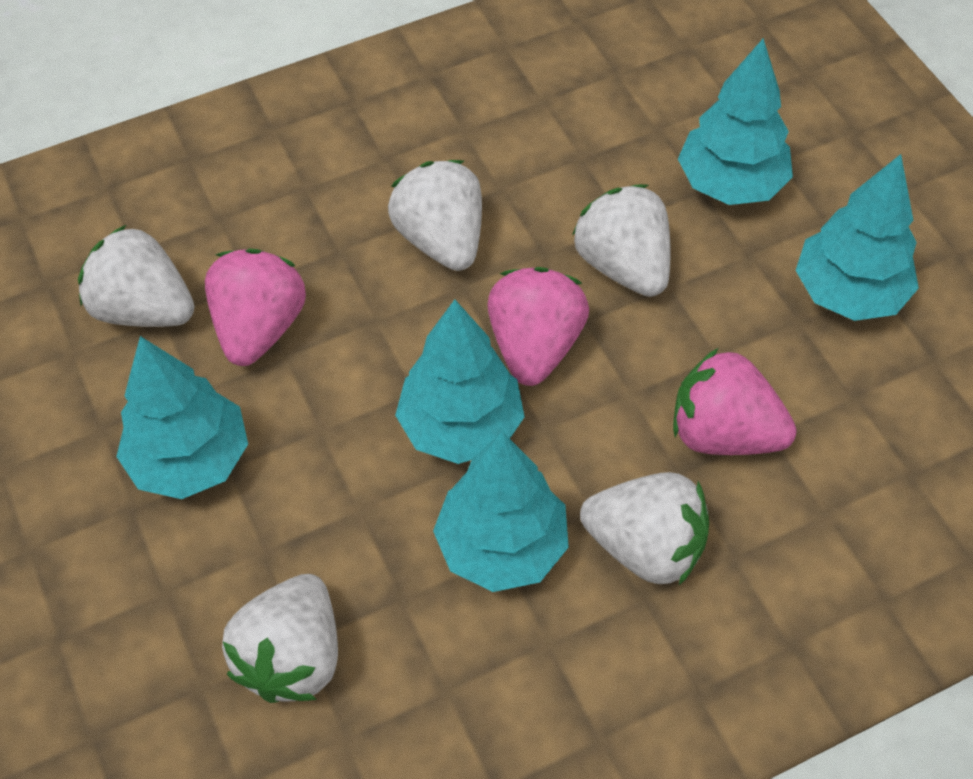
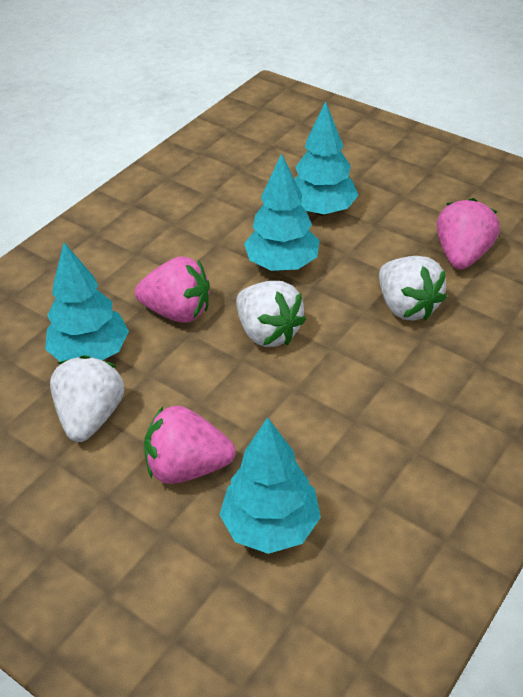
turquoise tree: 5 -> 4
white strawberry: 5 -> 3

